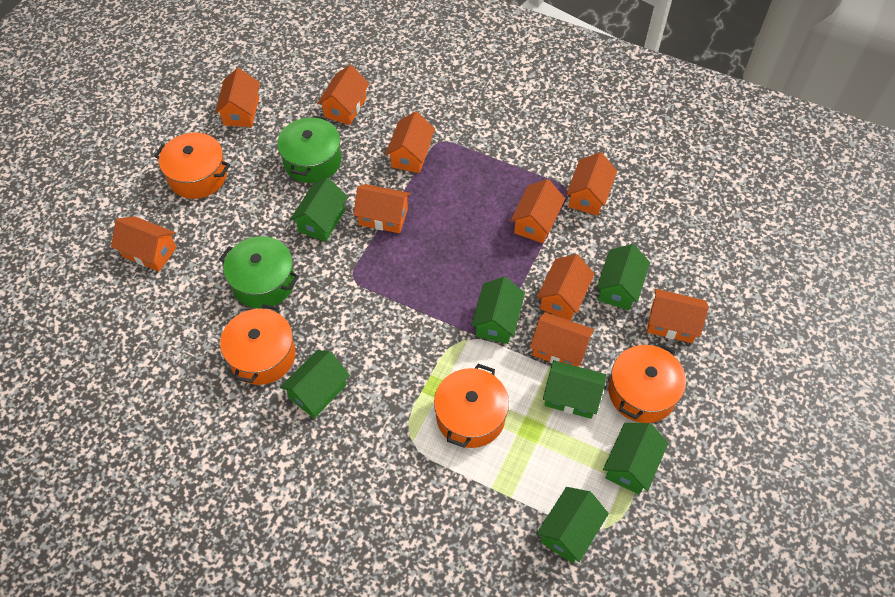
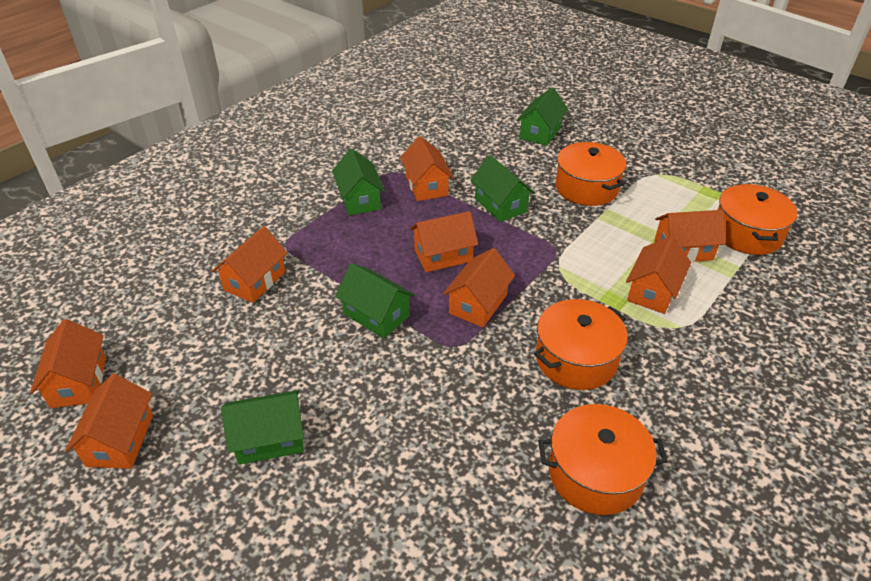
green house: 7 -> 5
green pot: 2 -> 0
orange house: 10 -> 8

